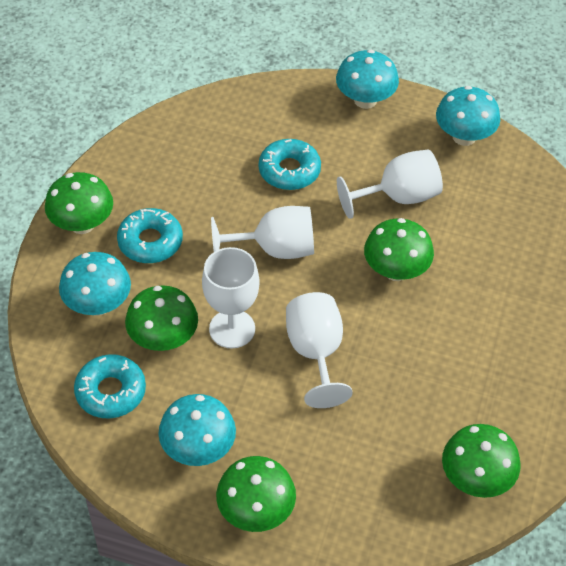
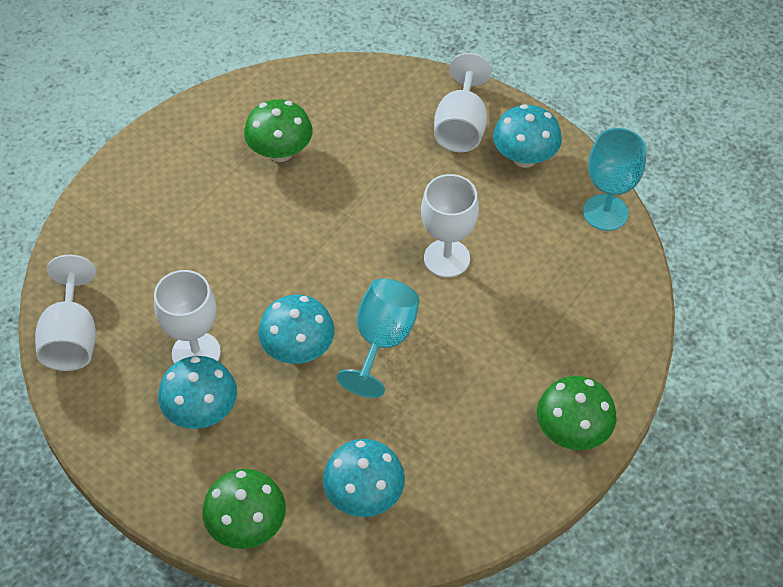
green mushroom: 5 -> 3
turquoise donut: 3 -> 0
turquoise goblet: 0 -> 2

